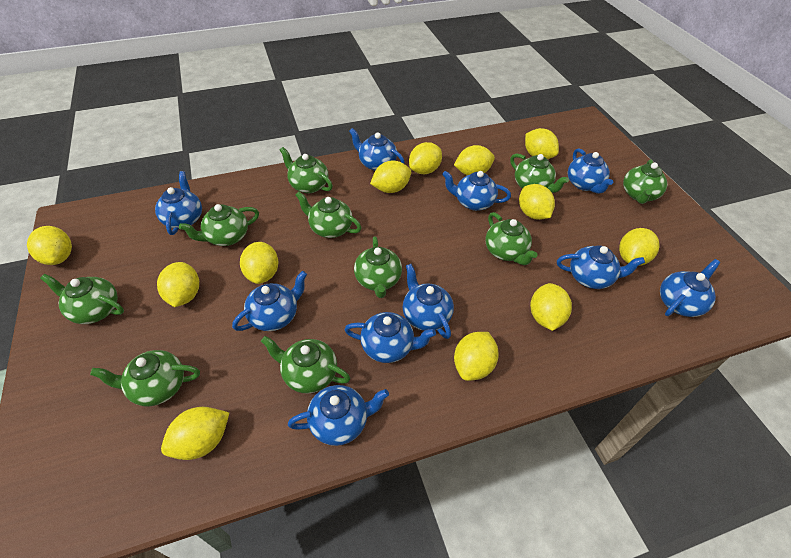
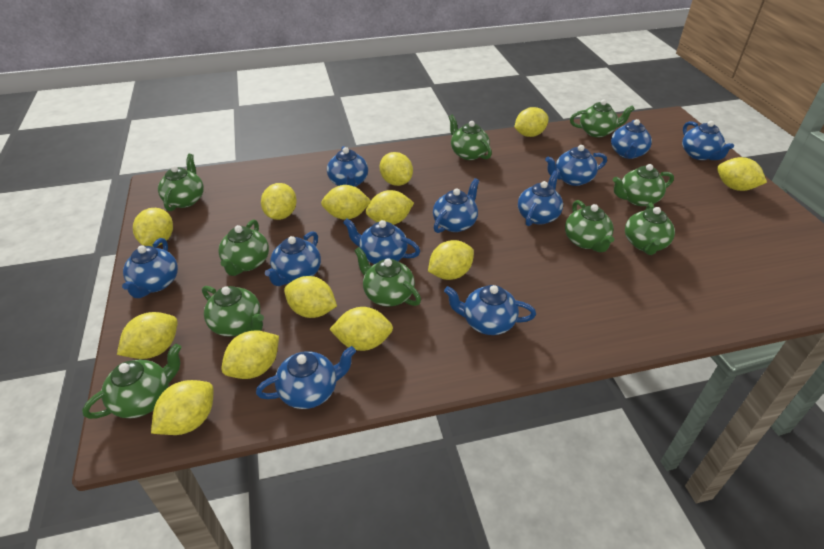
blue teapot: 10 -> 11
yellow lemon: 12 -> 13

